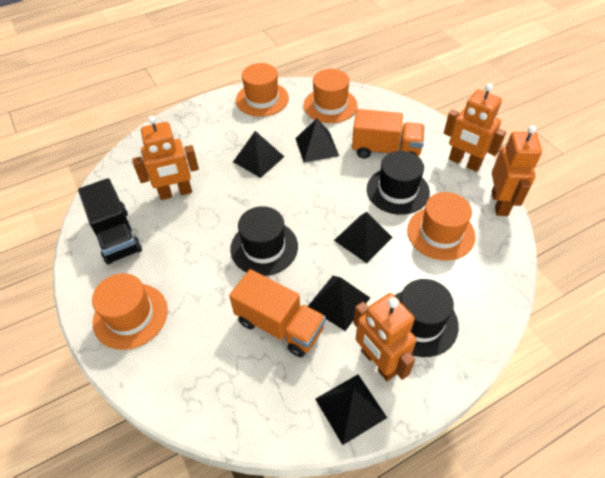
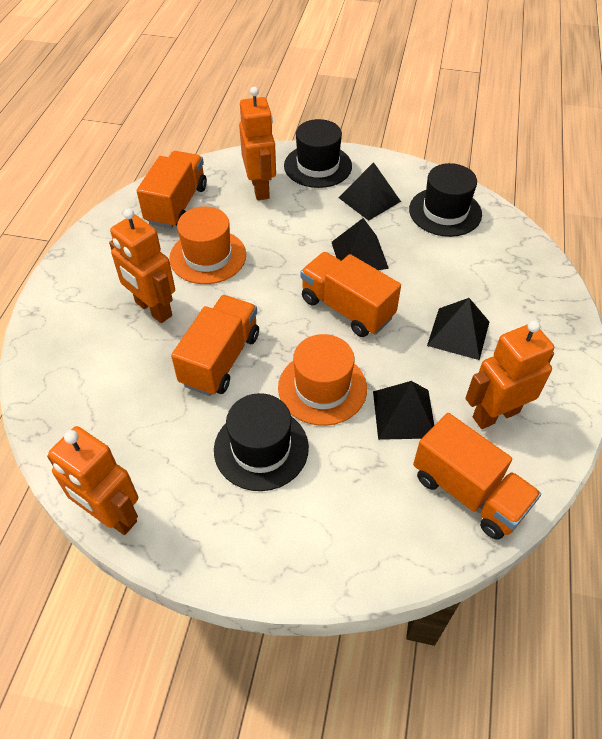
black pyramid: 5 -> 4
black truck: 1 -> 0
orange hat: 4 -> 2
orange truck: 2 -> 4

